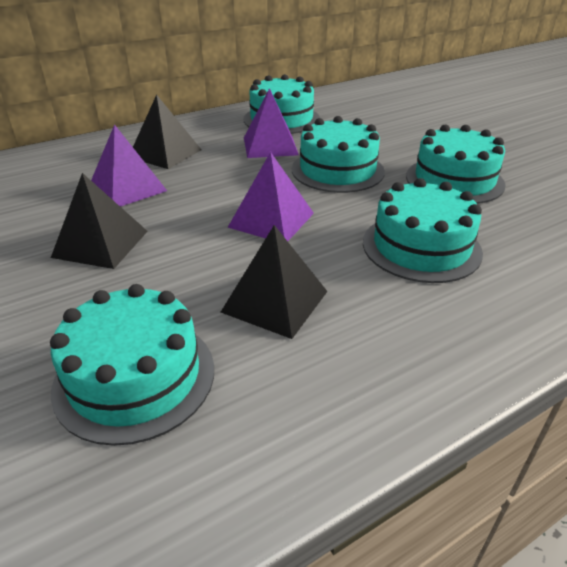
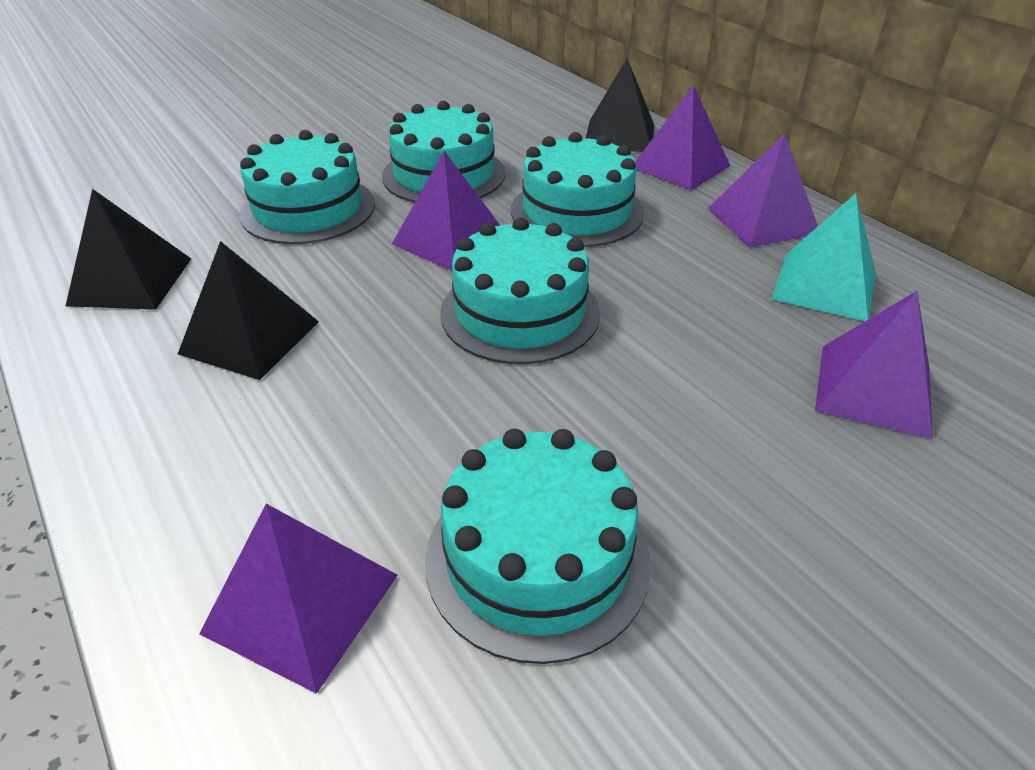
purple pyramid: 3 -> 5
turquoise pyramid: 0 -> 1

